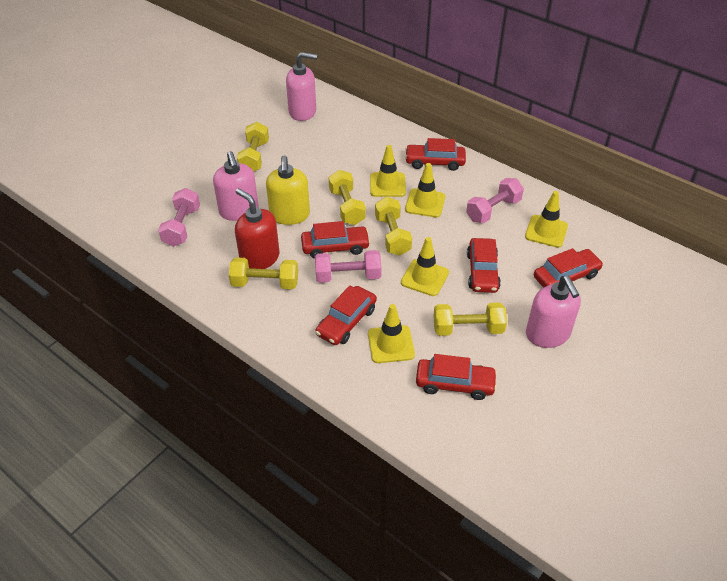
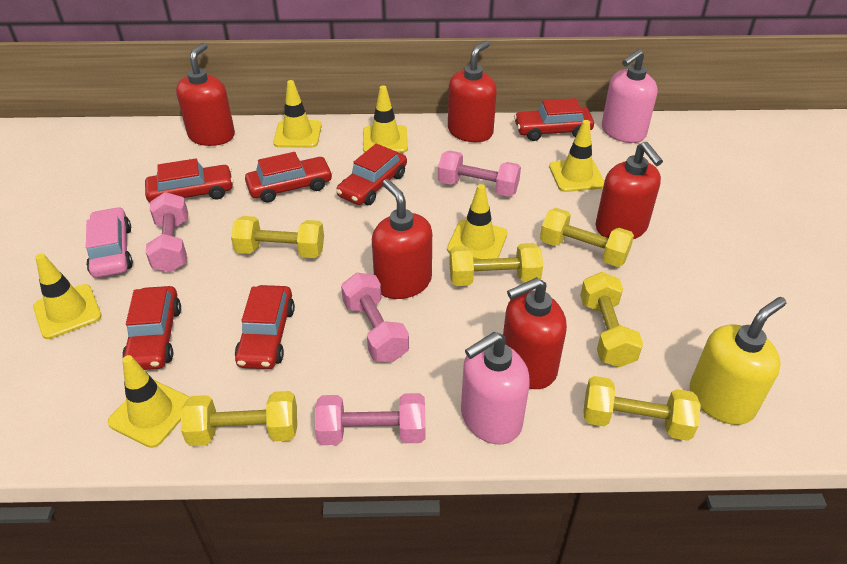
pink car: 0 -> 1
pink dumbbell: 3 -> 4
pink soap dispenser: 3 -> 2
red soap dispenser: 1 -> 5
yellow dumbbell: 5 -> 6
yellow traffic cone: 5 -> 6

